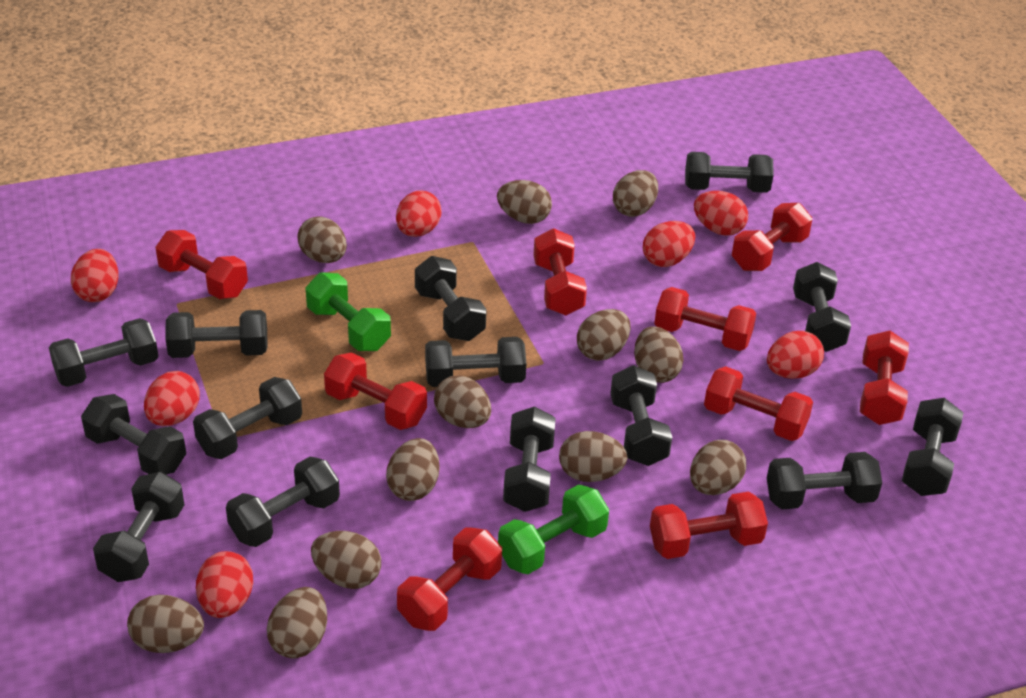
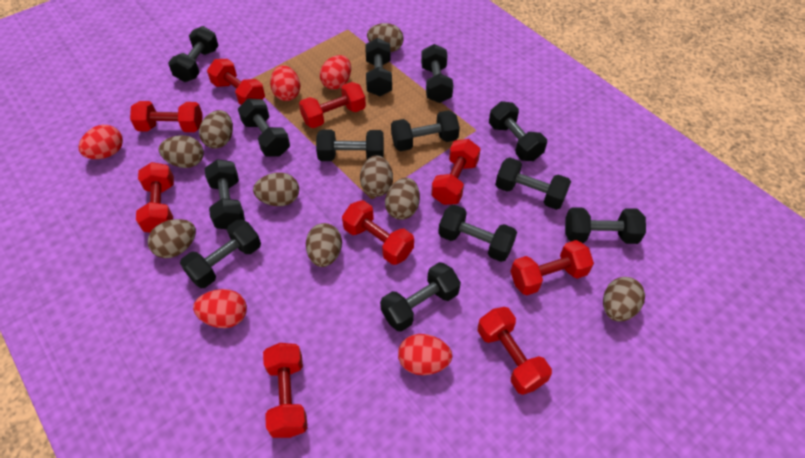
black dumbbell: 14 -> 13
brown egg: 12 -> 9
green dumbbell: 2 -> 0
red egg: 7 -> 5

